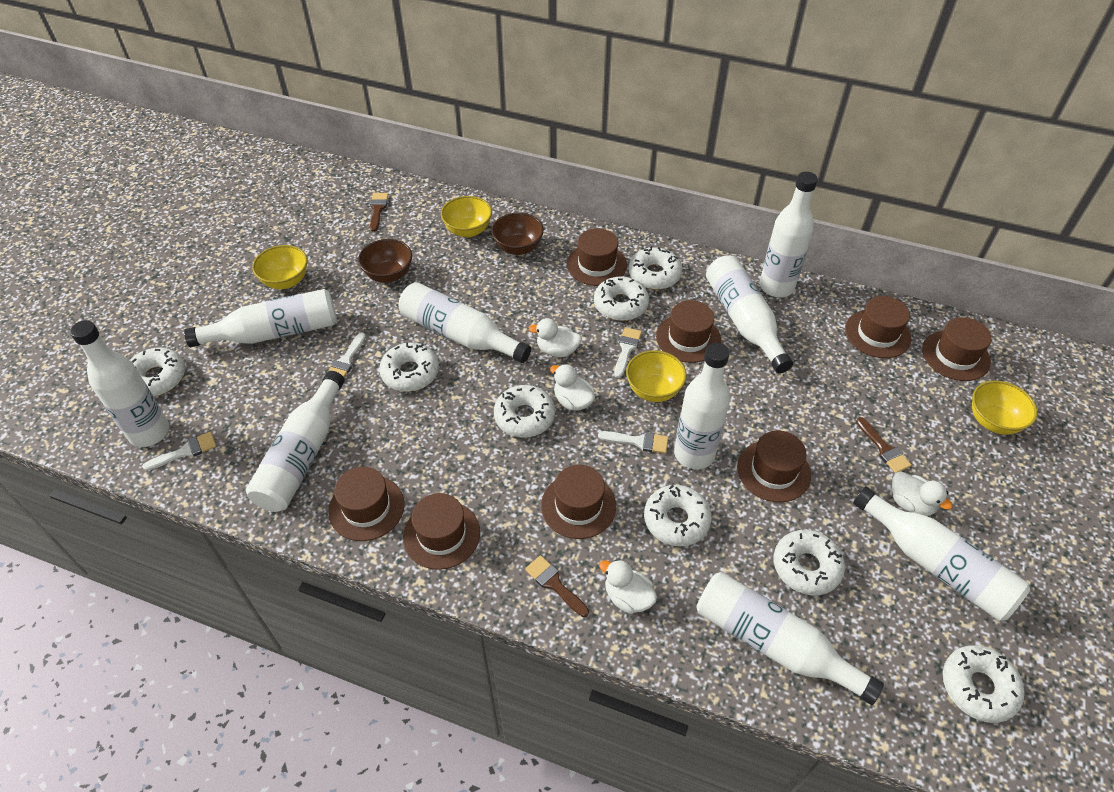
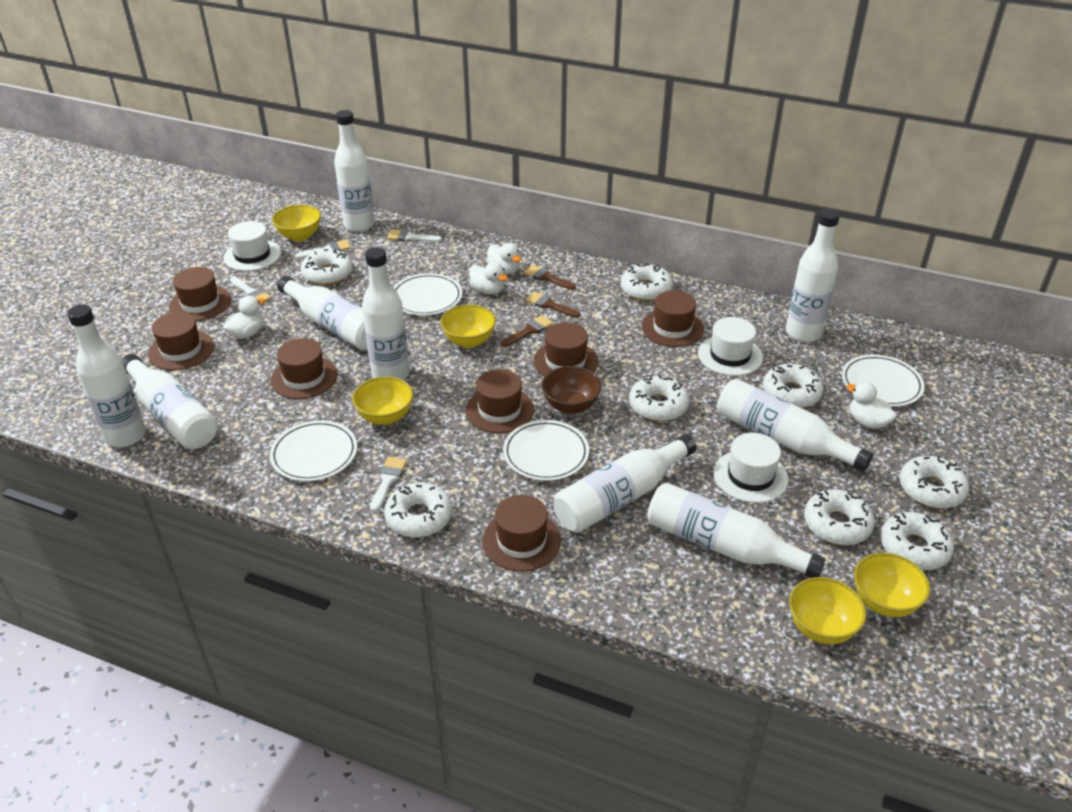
brown bowl: 2 -> 1
brown hat: 8 -> 7
white hat: 0 -> 3
white plate: 0 -> 4
yellow bowl: 4 -> 5

